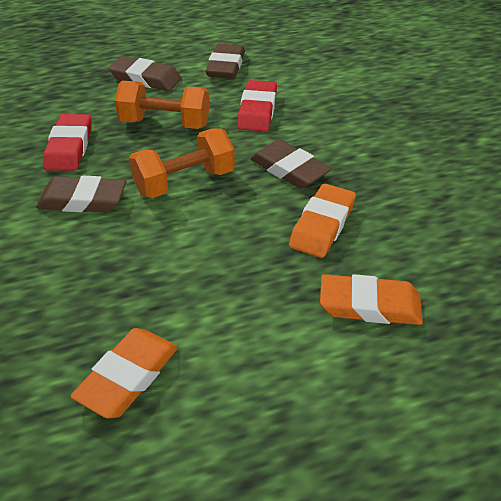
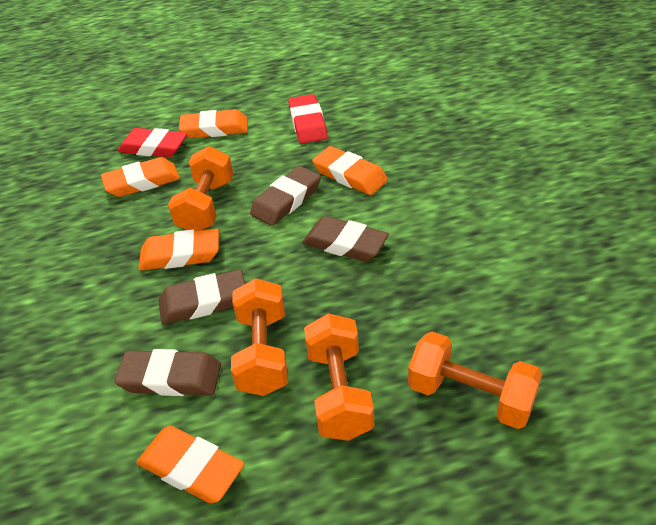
orange dumbbell: 2 -> 4
orange eraser: 3 -> 5

